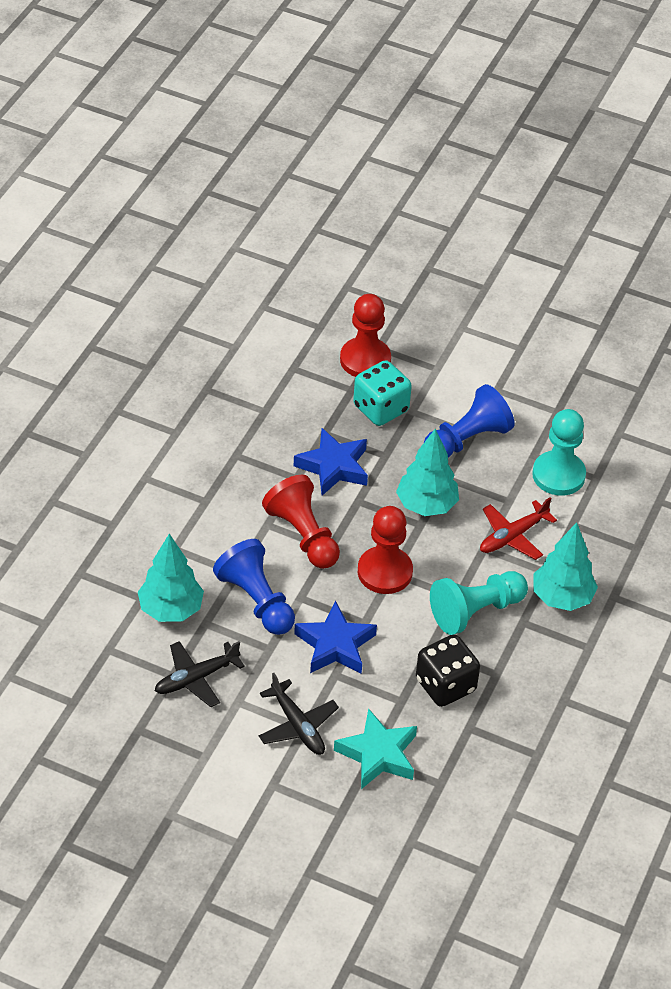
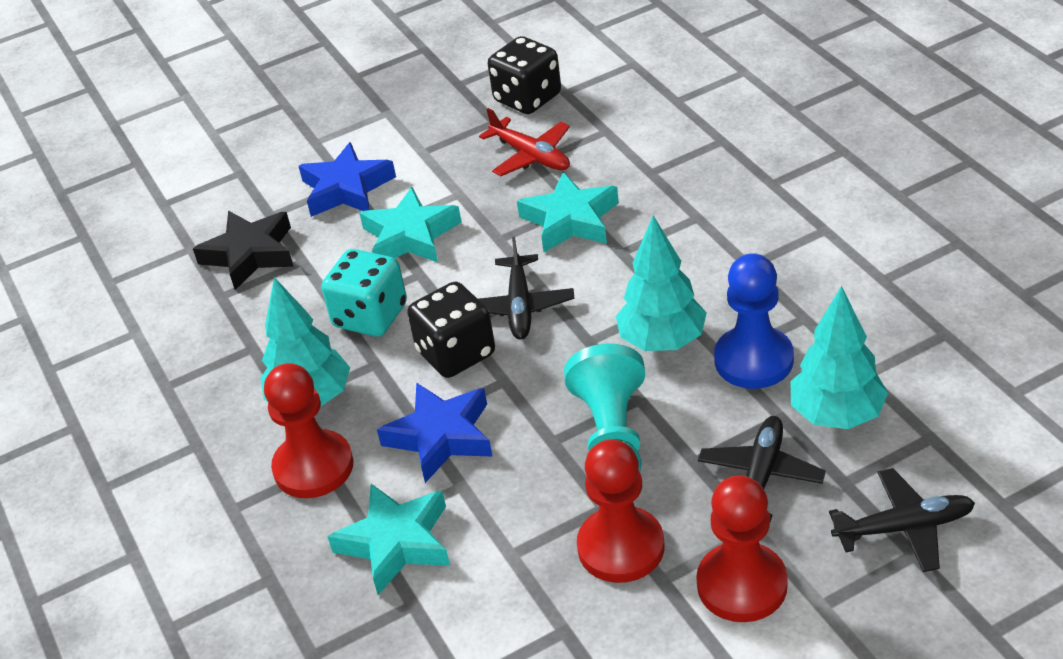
black dice: 1 -> 2
black plane: 2 -> 3
black star: 0 -> 1
blue pawn: 2 -> 1
turquoise pawn: 2 -> 1
turquoise star: 1 -> 3

